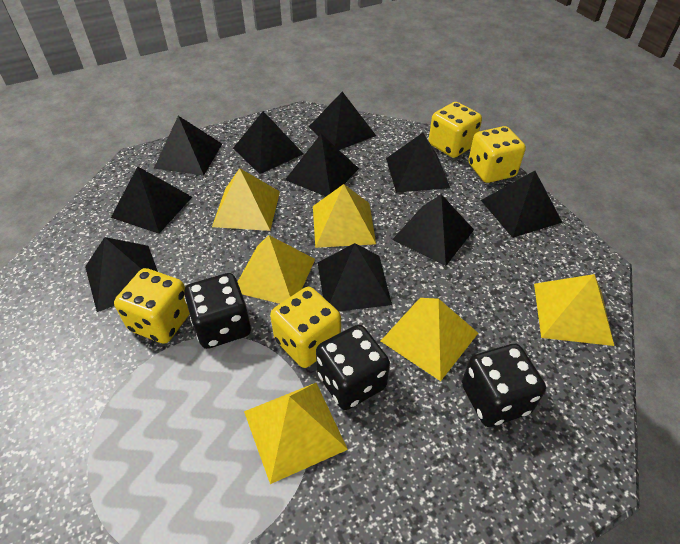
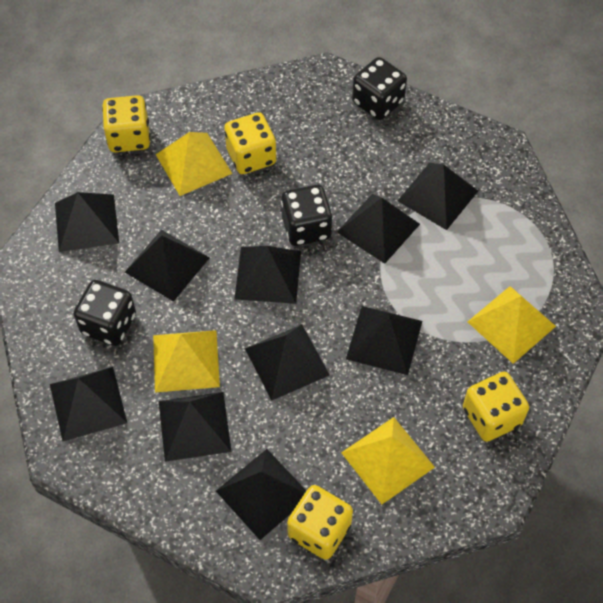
yellow pyramid: 6 -> 4

